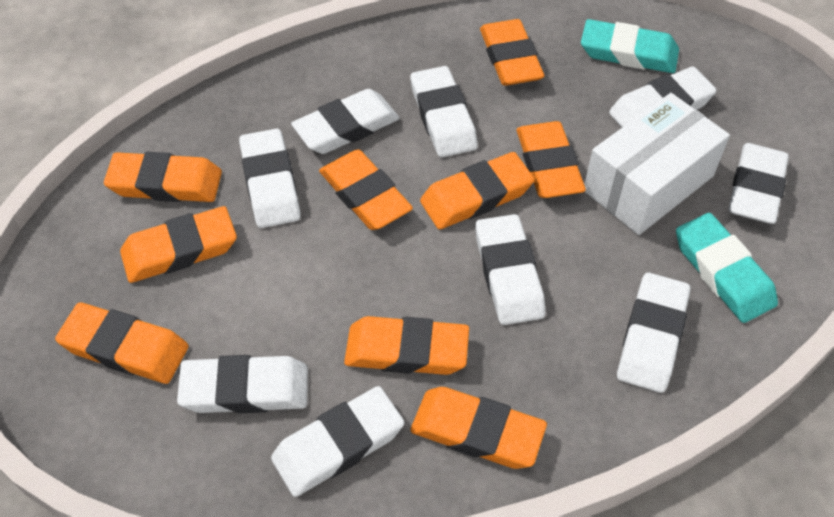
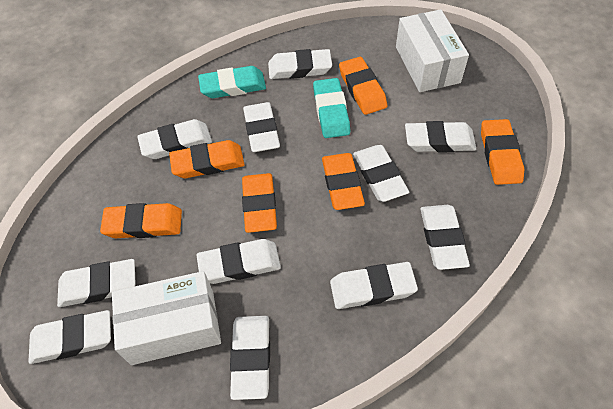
orange eraser: 9 -> 6
white box: 1 -> 2
white eraser: 9 -> 11

